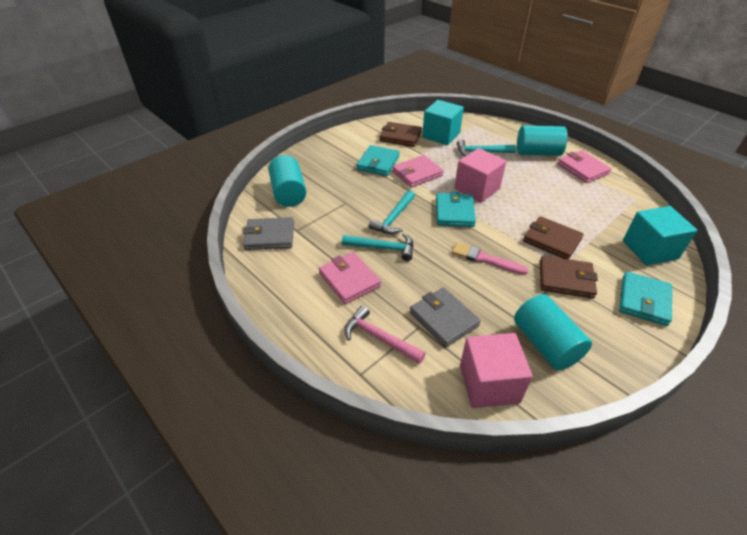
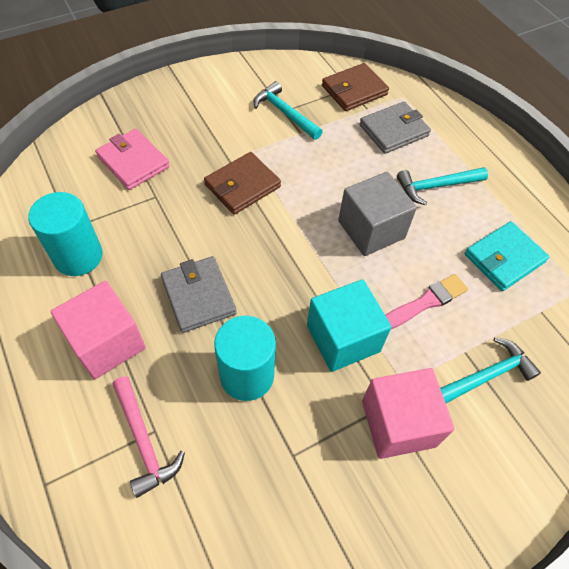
brown wallet: 3 -> 2
grey cube: 0 -> 1
pink wallet: 3 -> 1
turquoise cube: 2 -> 1
turquoise cylinder: 3 -> 2
turquoise wallet: 3 -> 1

